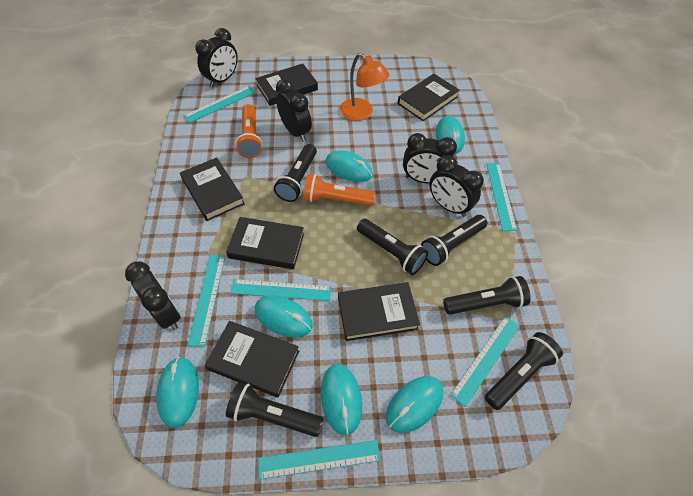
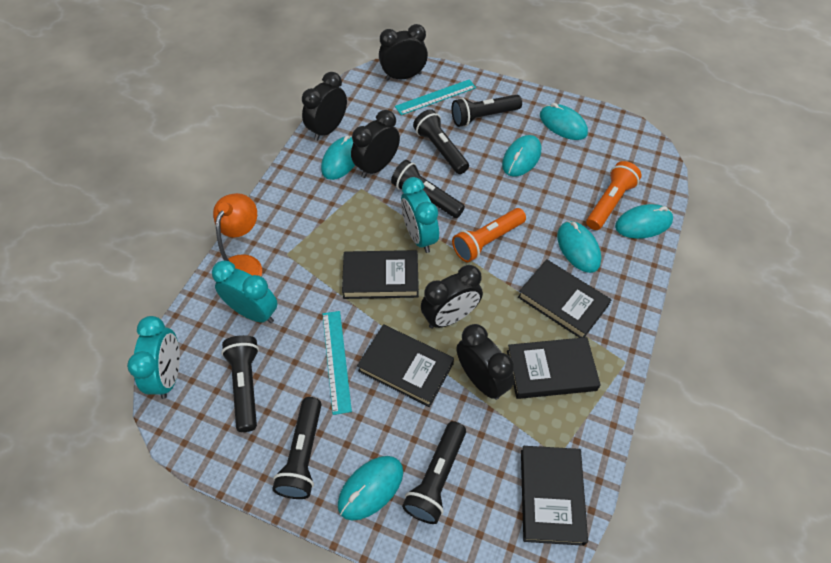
black book: 6 -> 5
turquoise clock: 0 -> 3
turquoise ruler: 6 -> 2

